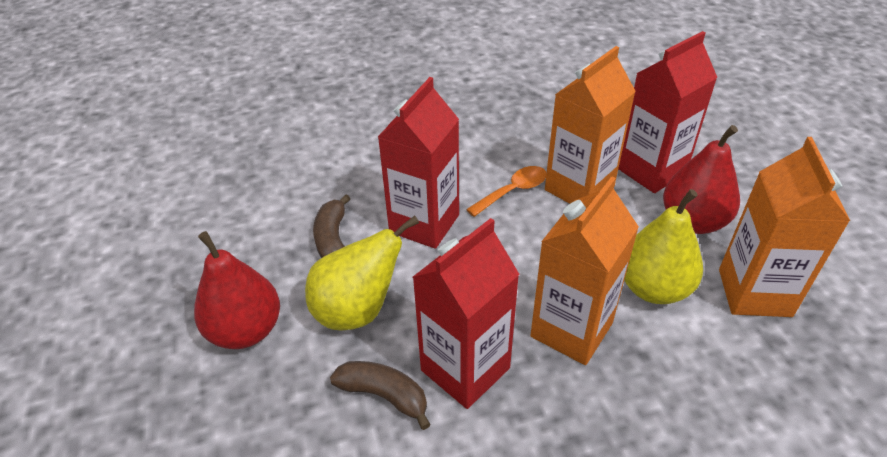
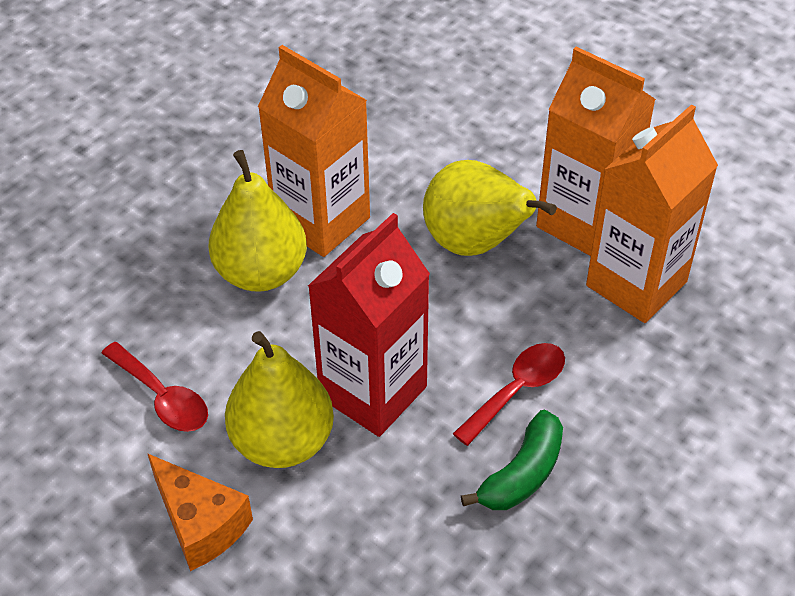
brown banana: 2 -> 0
green banana: 0 -> 1
orange cheese: 0 -> 1
orange spoon: 1 -> 0
red carton: 3 -> 1
red pear: 2 -> 0
red spoon: 0 -> 2
yellow pear: 2 -> 3

